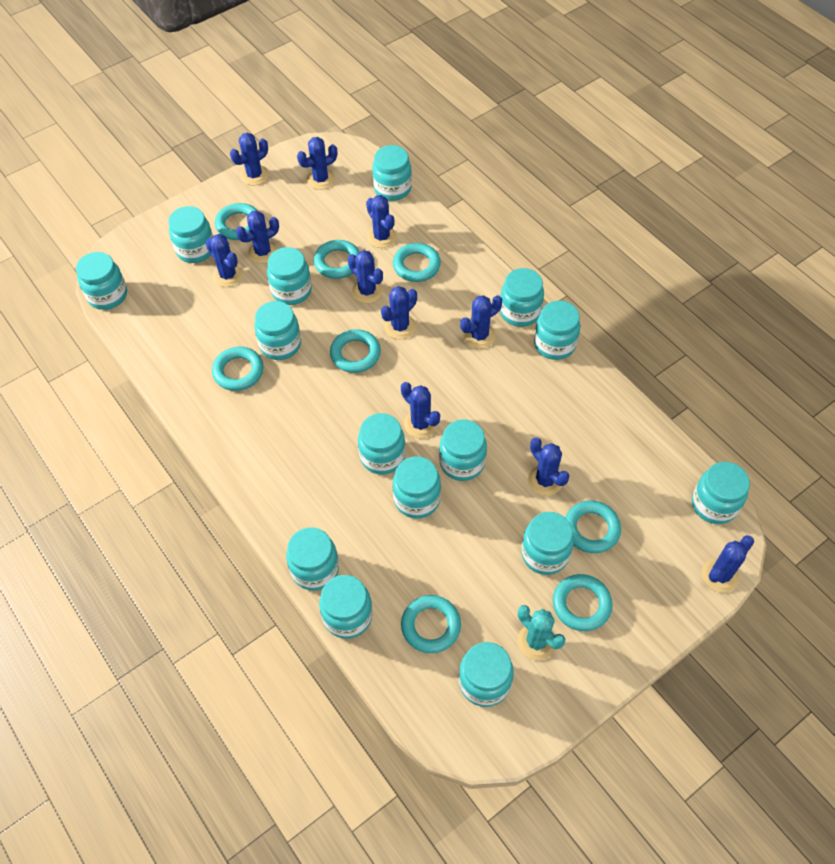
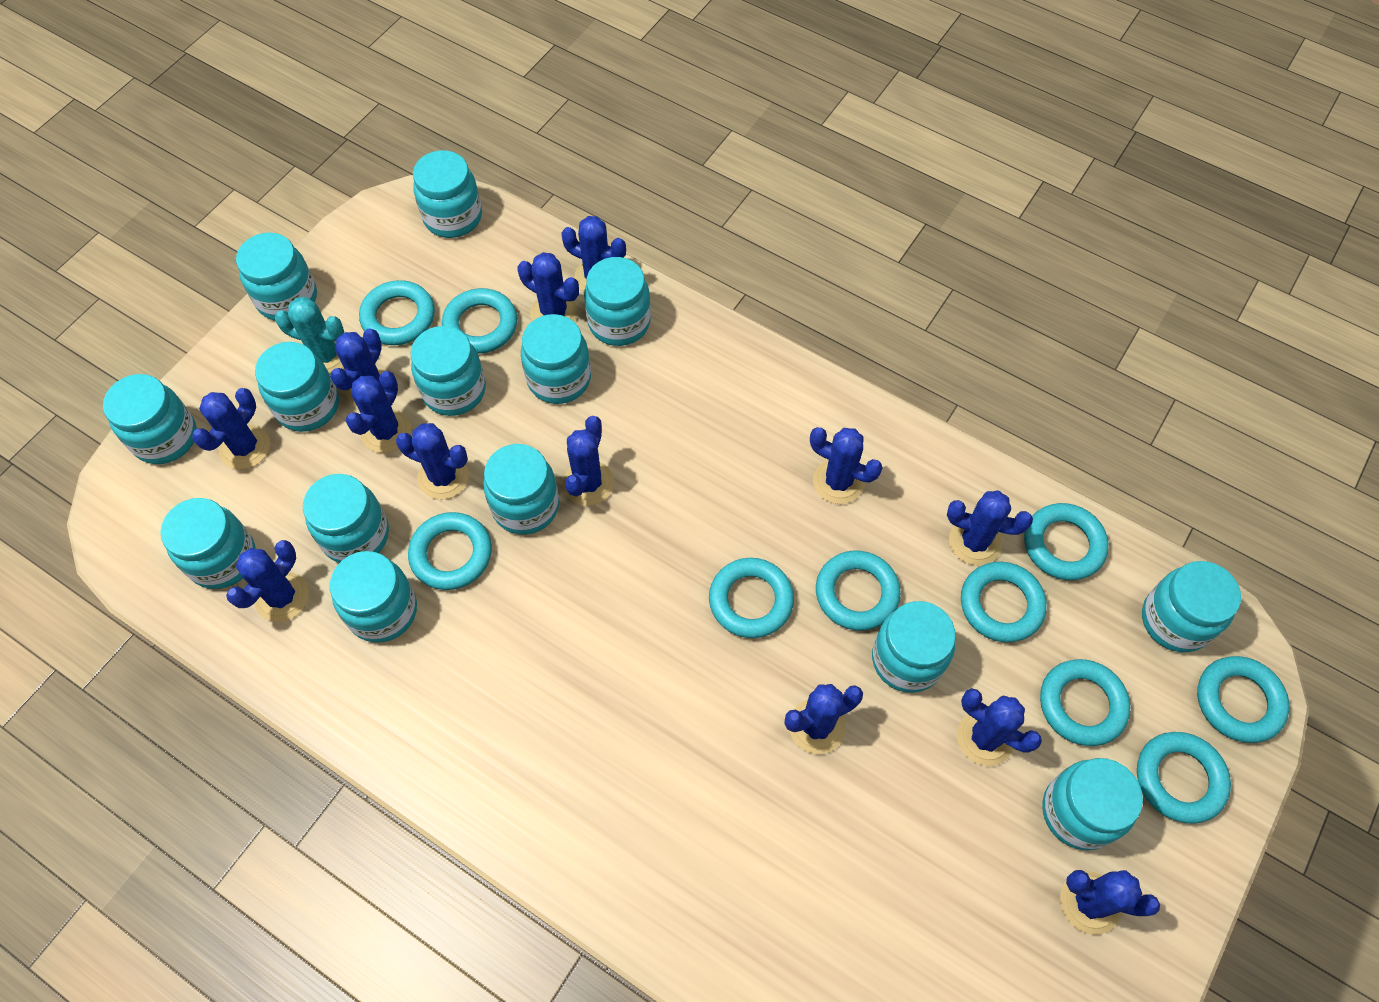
blue cactus: 11 -> 13
turquoise jar: 15 -> 14
turquoise ring: 8 -> 10

